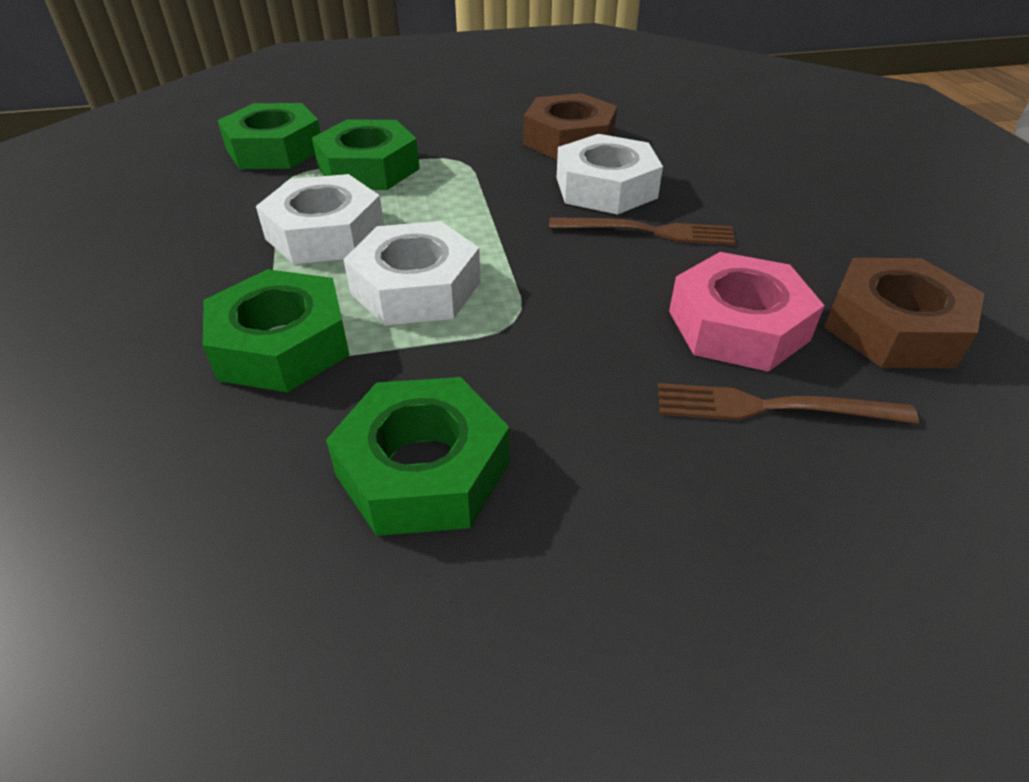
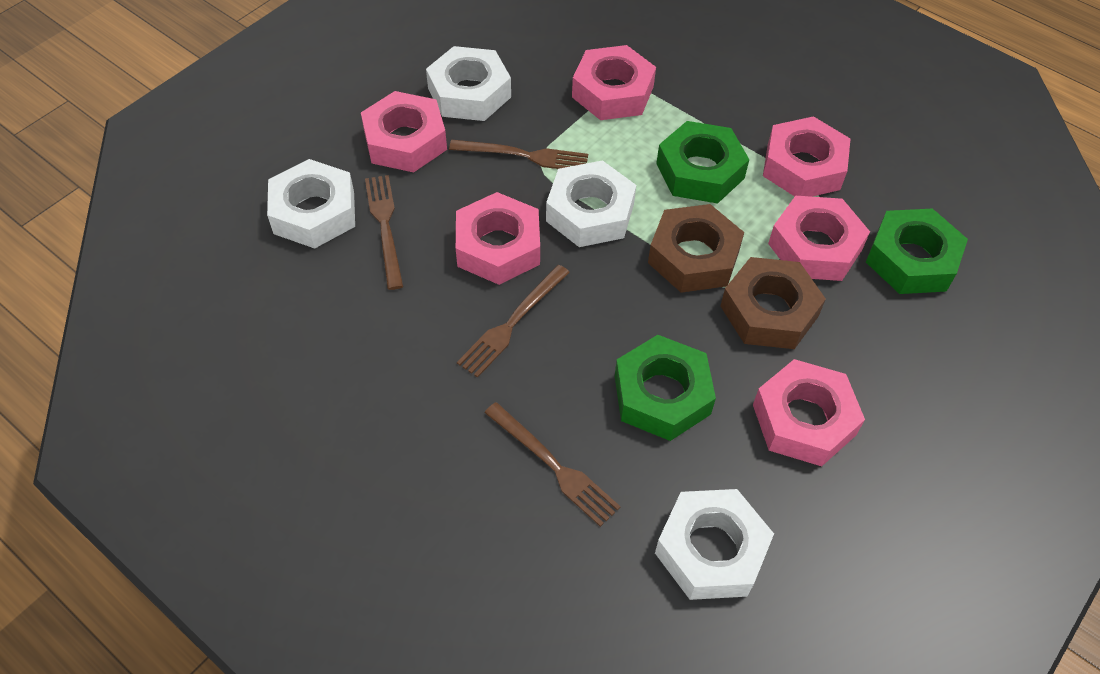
brown fork: 2 -> 4
green nut: 4 -> 3
pink nut: 1 -> 6
white nut: 3 -> 4

